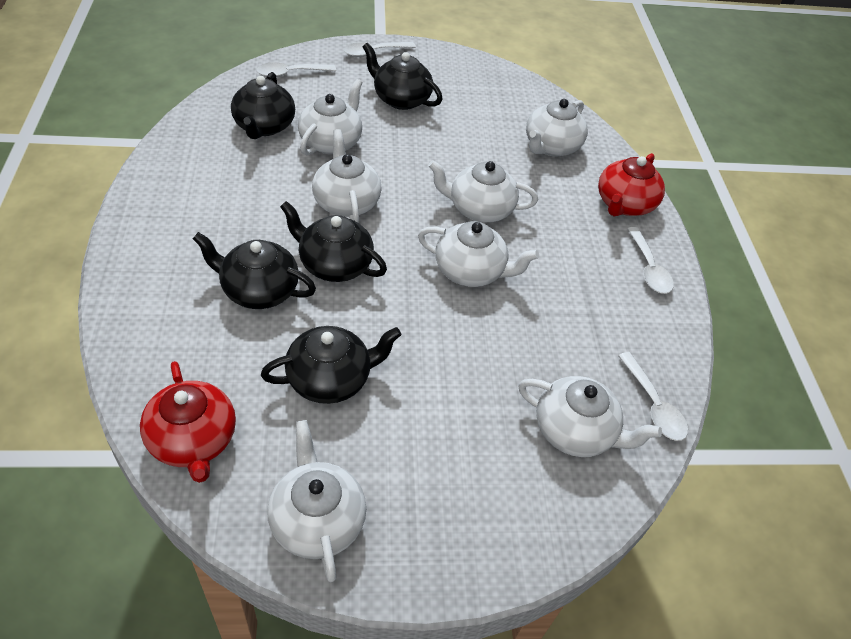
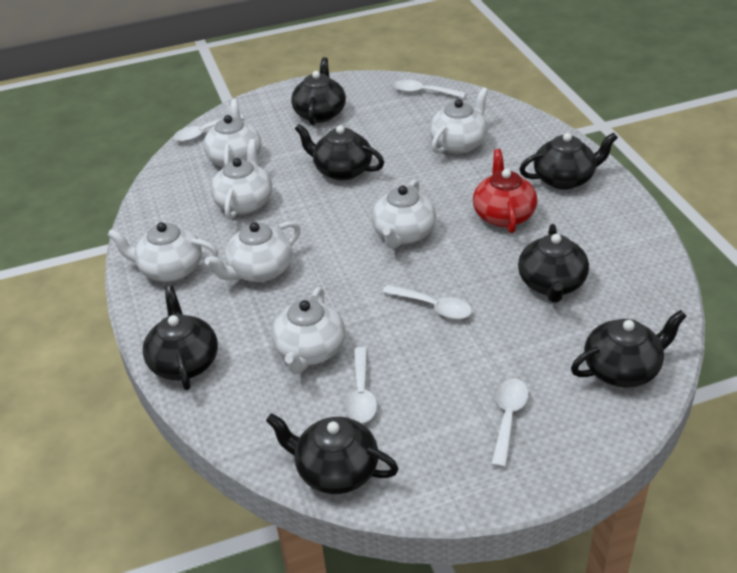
black teapot: 5 -> 7
red teapot: 2 -> 1
white spoon: 4 -> 5

